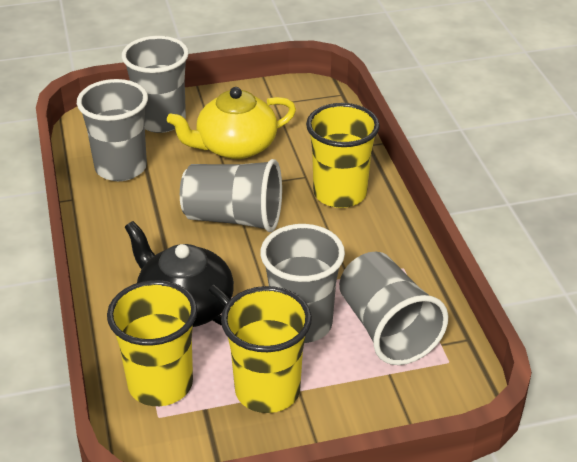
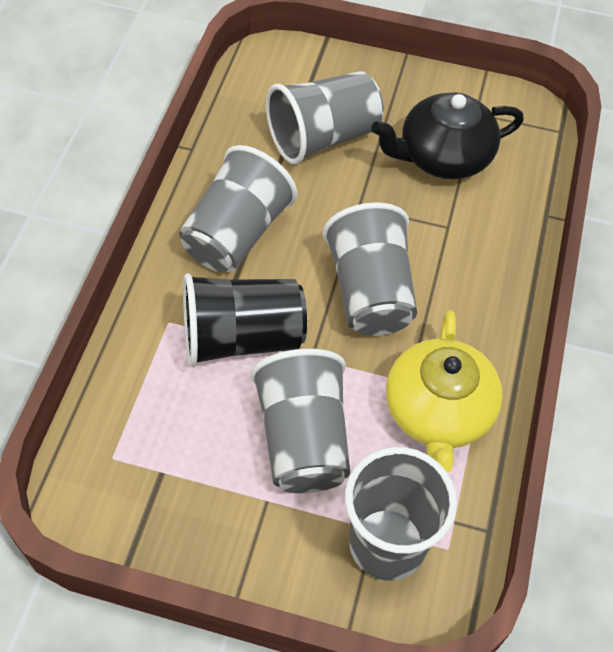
black cup: 0 -> 1
yellow cup: 3 -> 0

